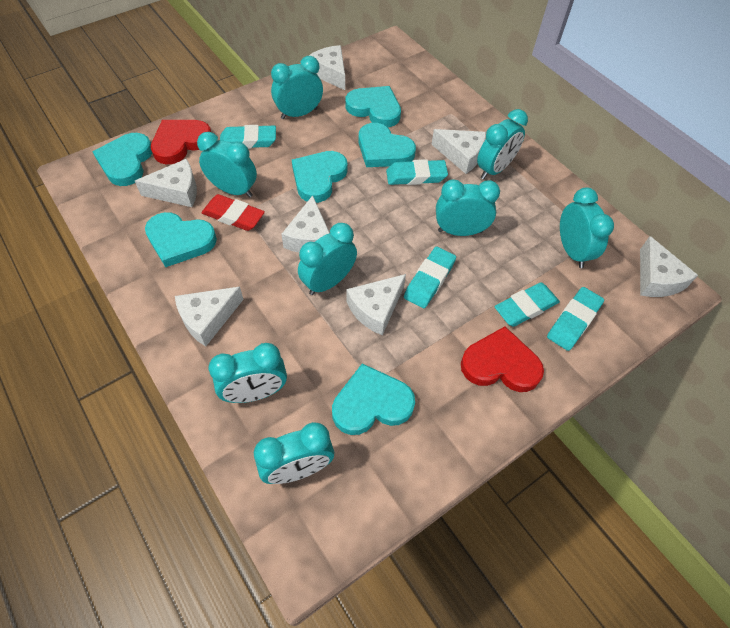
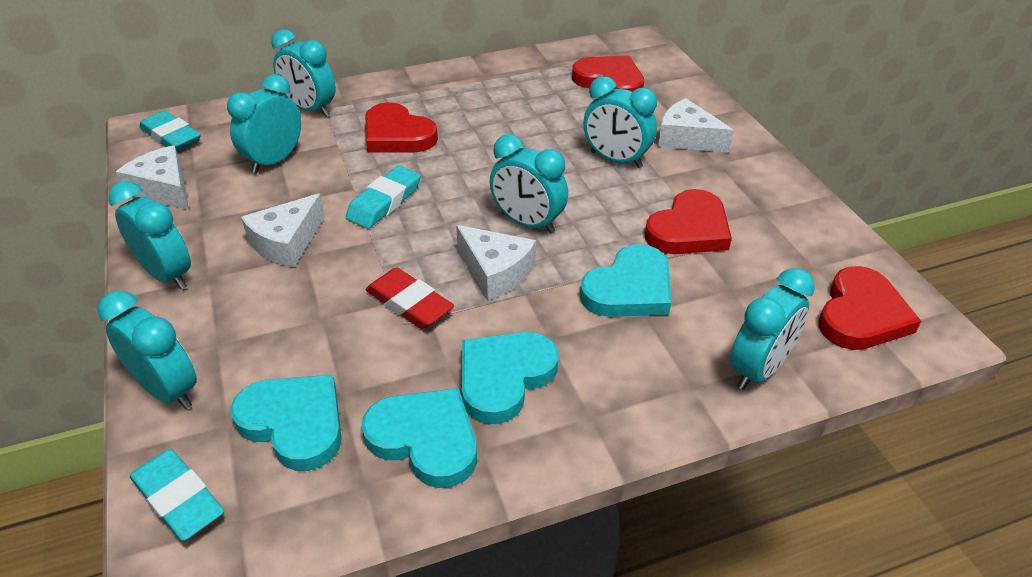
red heart: 2 -> 4
turquoise clock: 8 -> 7
turquoise eraser: 5 -> 3
turquoise heart: 6 -> 4
white cheese: 7 -> 4

